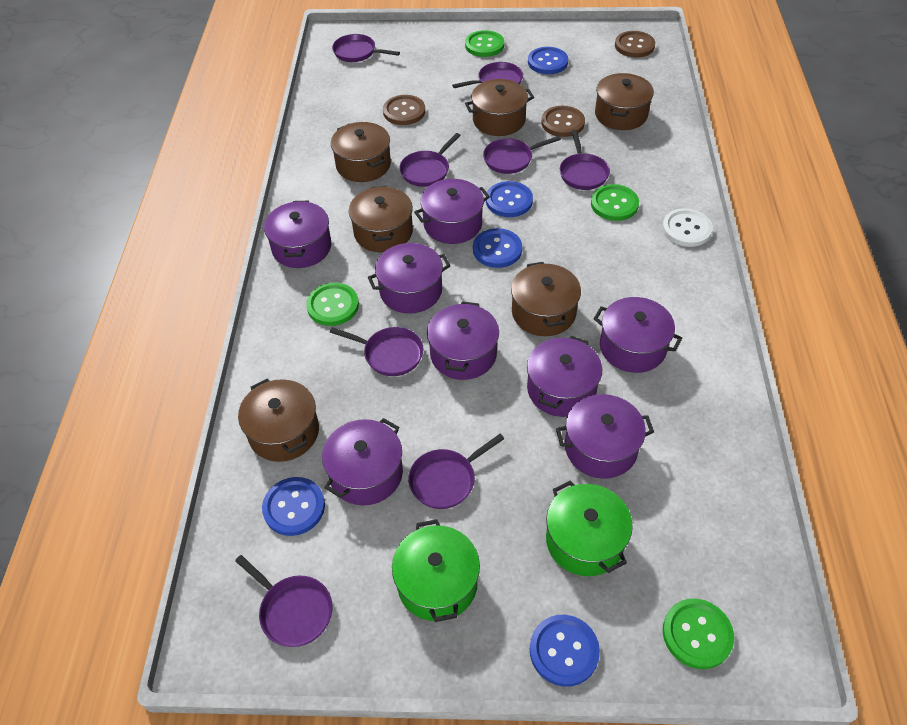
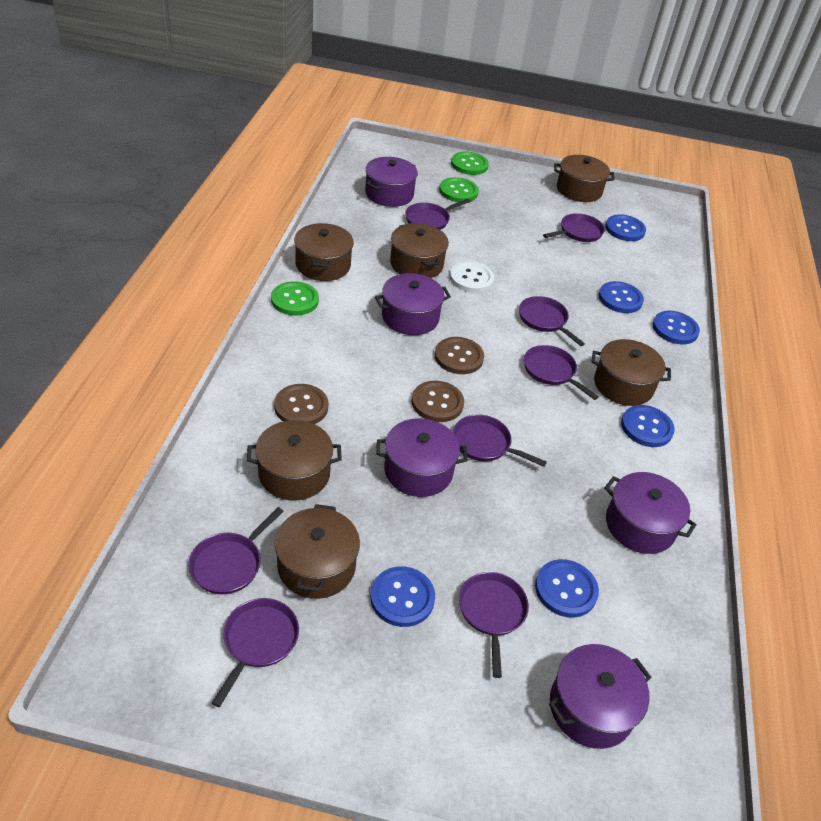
blue button: 5 -> 6
green button: 4 -> 3
green pot: 2 -> 0
purple pot: 8 -> 5

